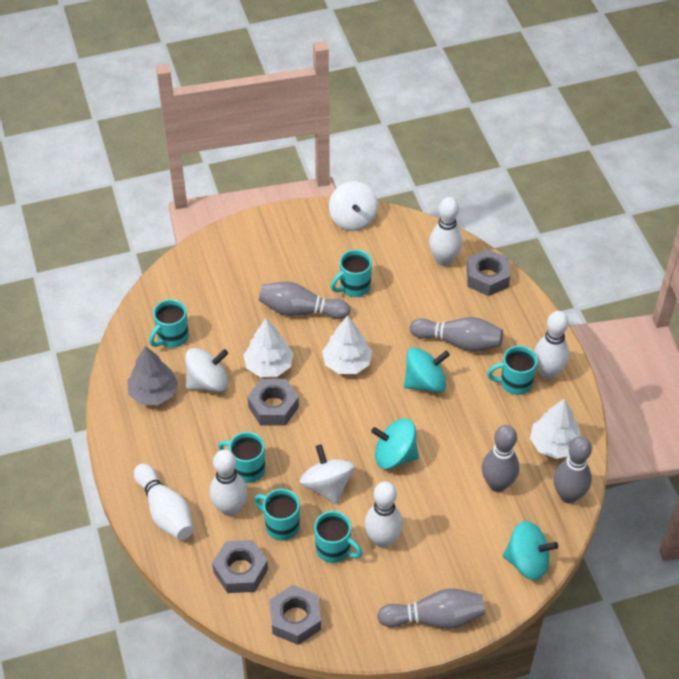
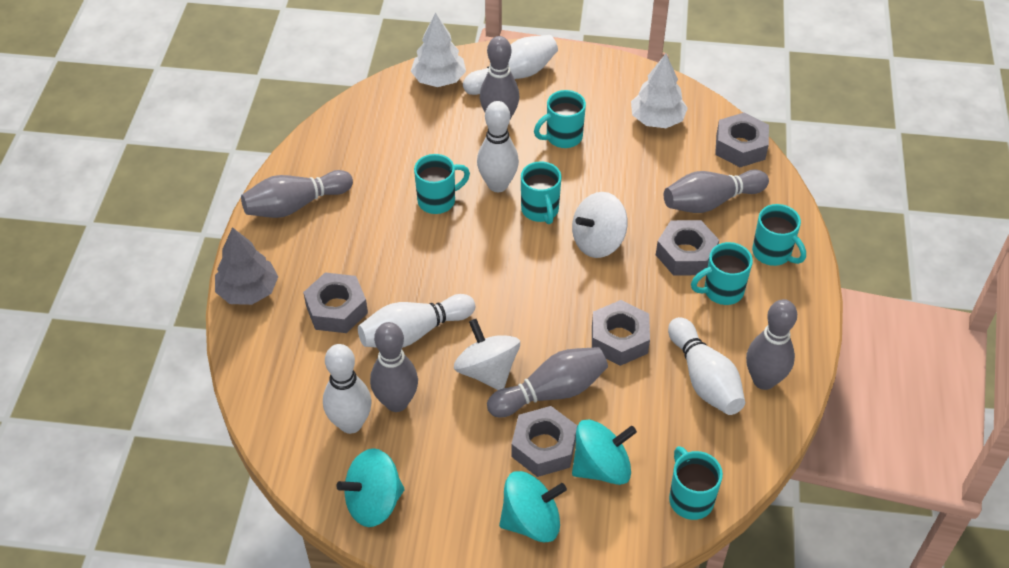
grey bowling pin: 5 -> 6
grey nut: 4 -> 5
white spinning top: 3 -> 2
white tree: 3 -> 2

